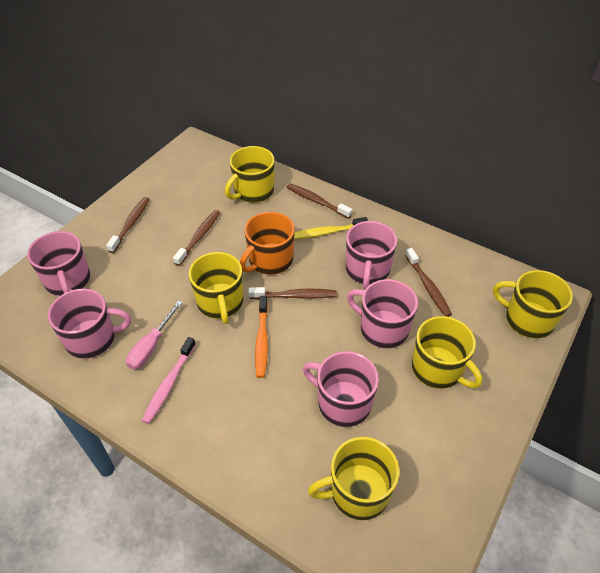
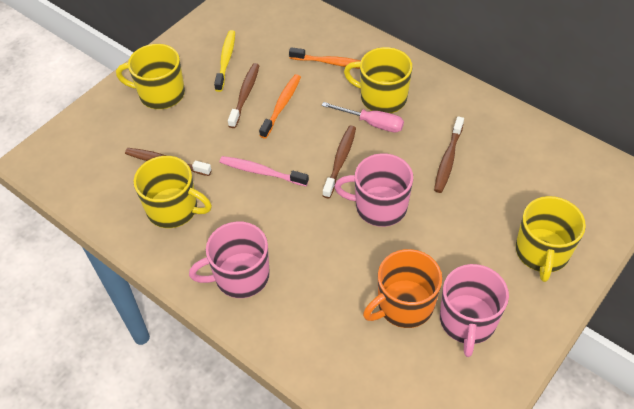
brown toothbrush: 5 -> 4
orange toothbrush: 1 -> 2
pink mug: 5 -> 3
yellow mug: 5 -> 4

